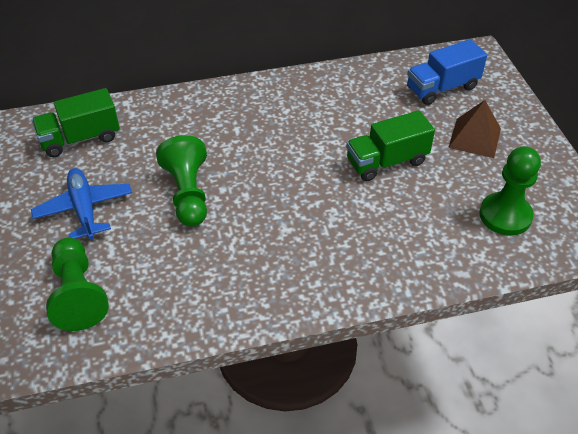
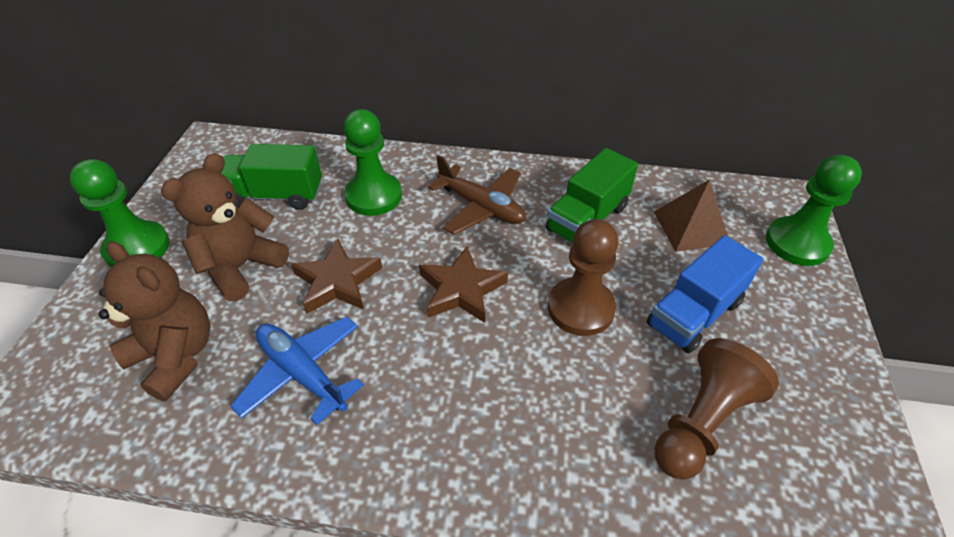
brown pawn: 0 -> 2
brown plane: 0 -> 1
brown star: 0 -> 2
brown teddy bear: 0 -> 2

